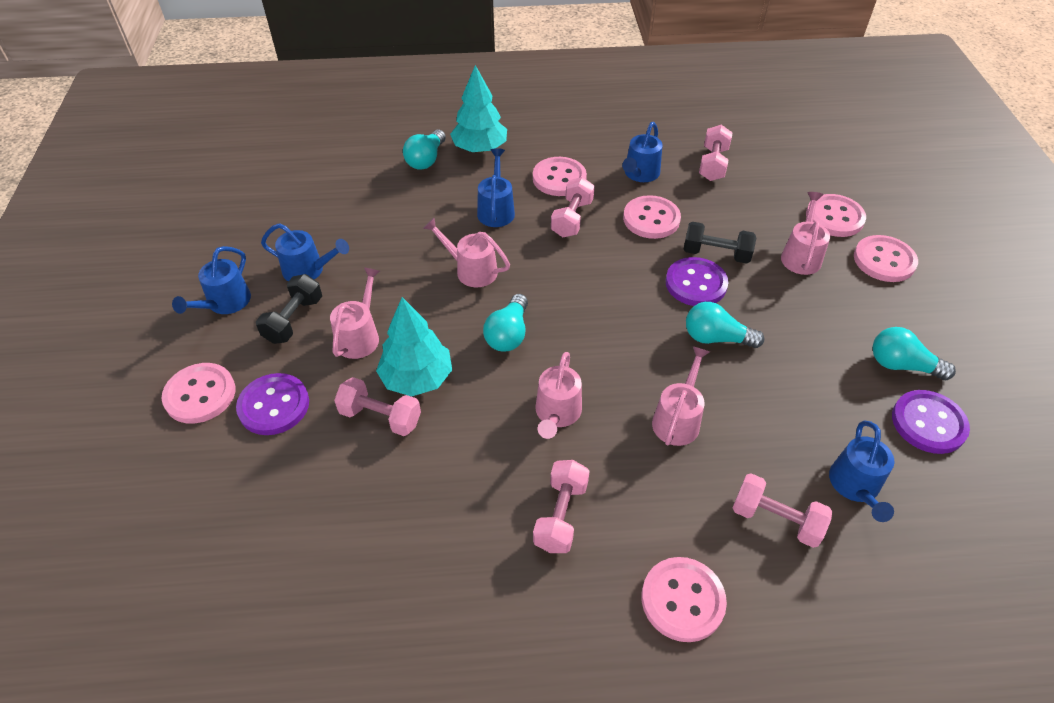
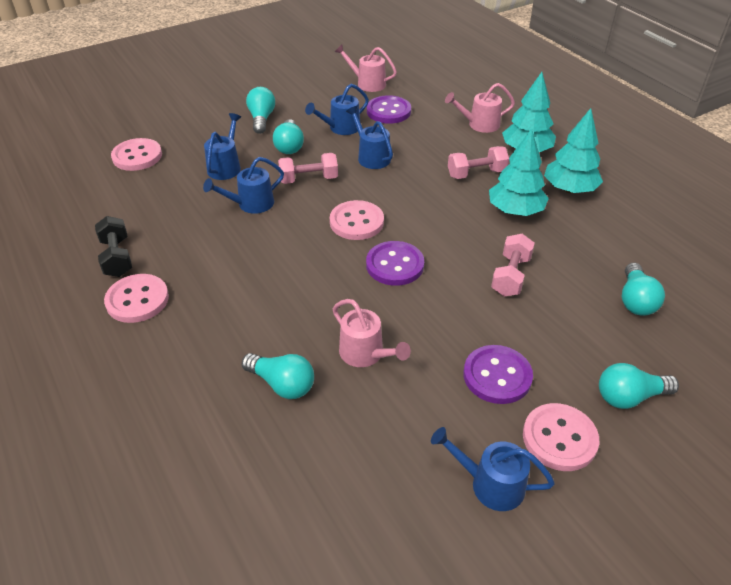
black dumbbell: 2 -> 1
pink button: 6 -> 4
pink dumbbell: 5 -> 3
pink watering can: 5 -> 3
turquoise light bulb: 4 -> 5
turquoise tree: 2 -> 3

